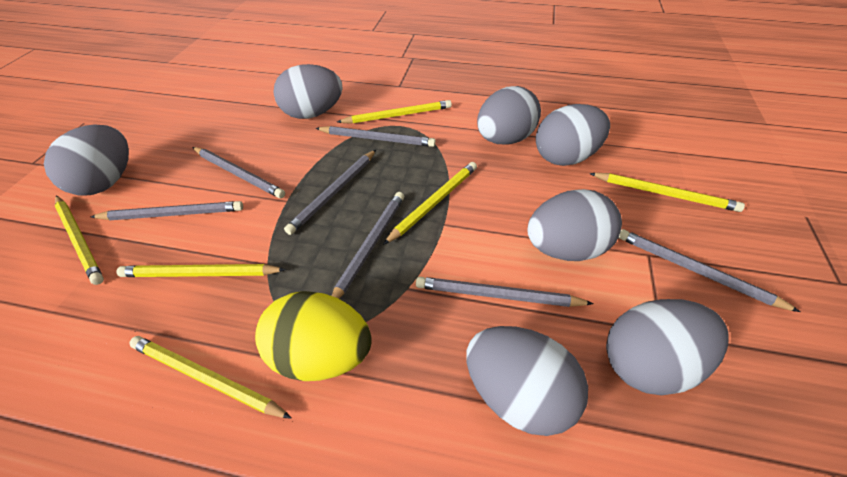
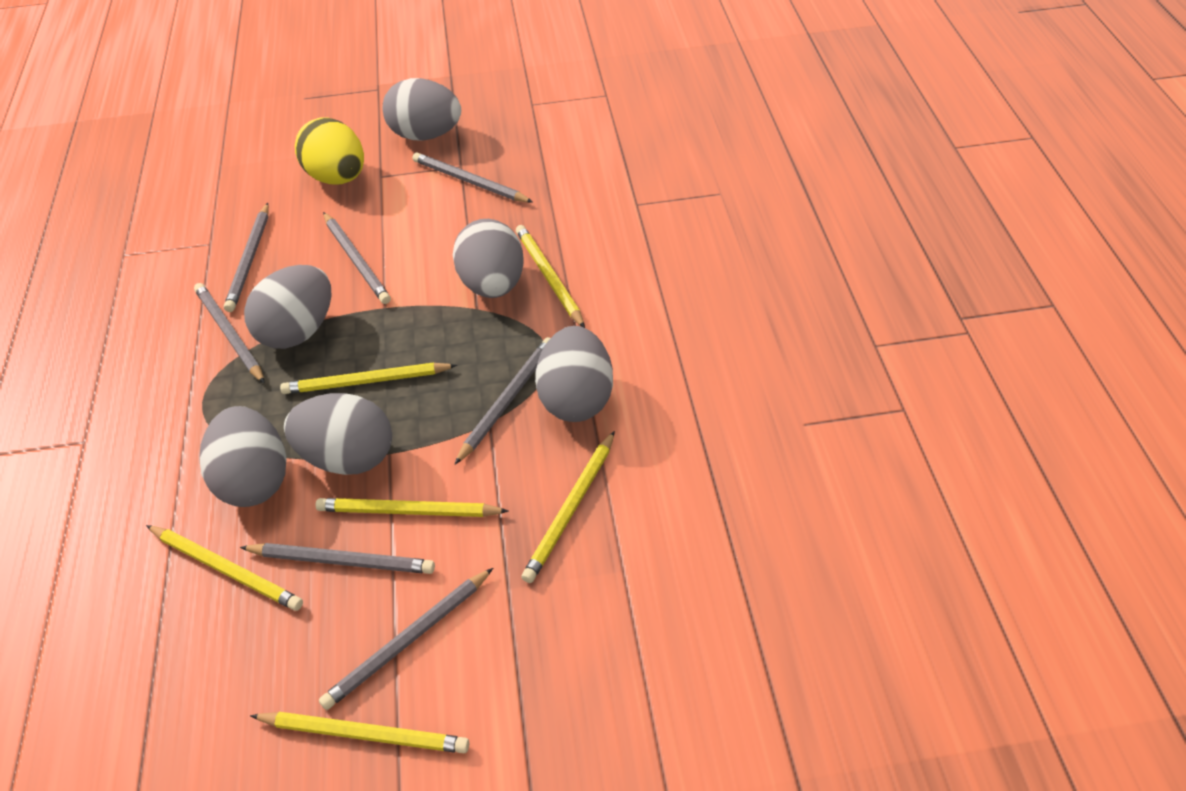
grey egg: 7 -> 6

